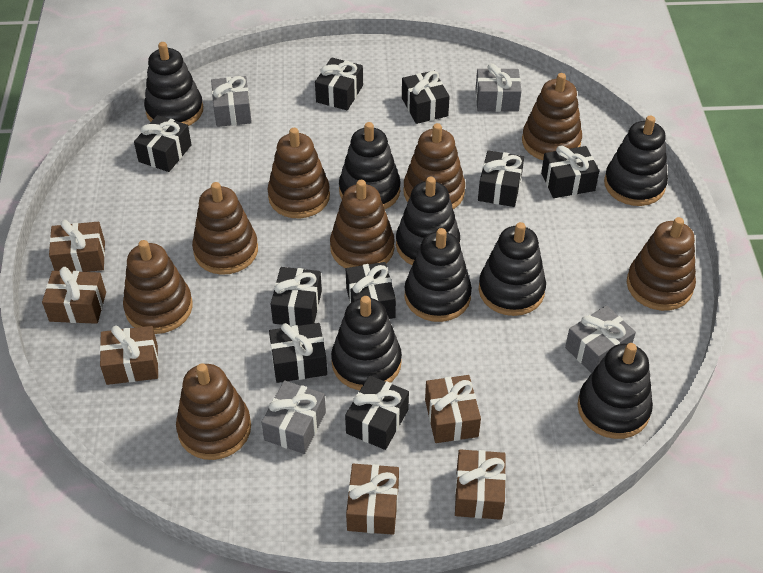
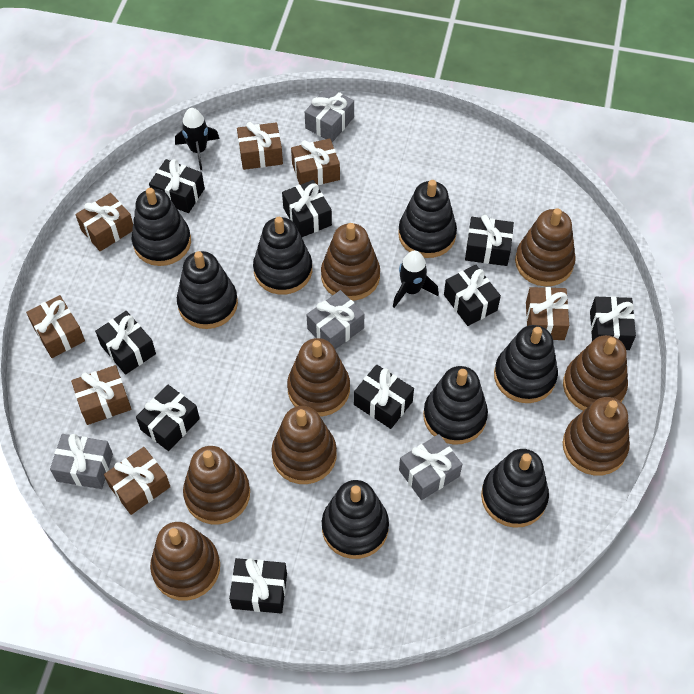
black rocket: 0 -> 2
brown gift: 6 -> 7

